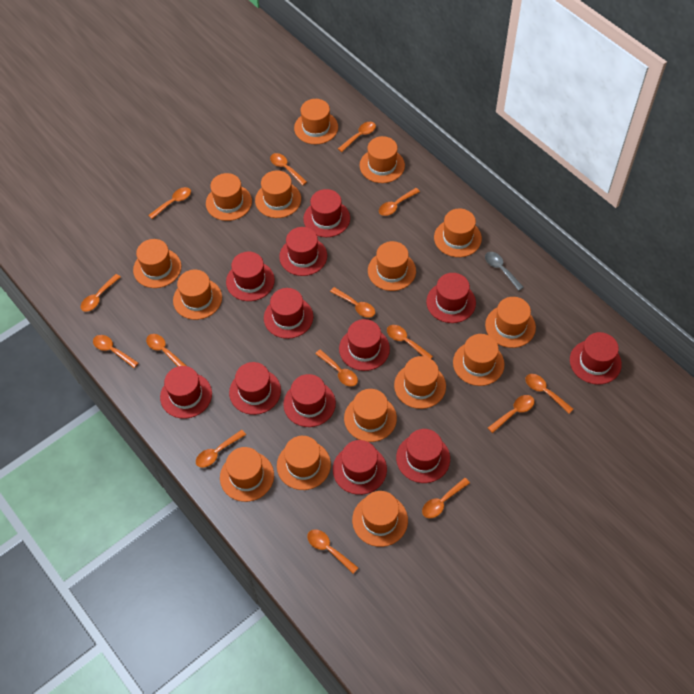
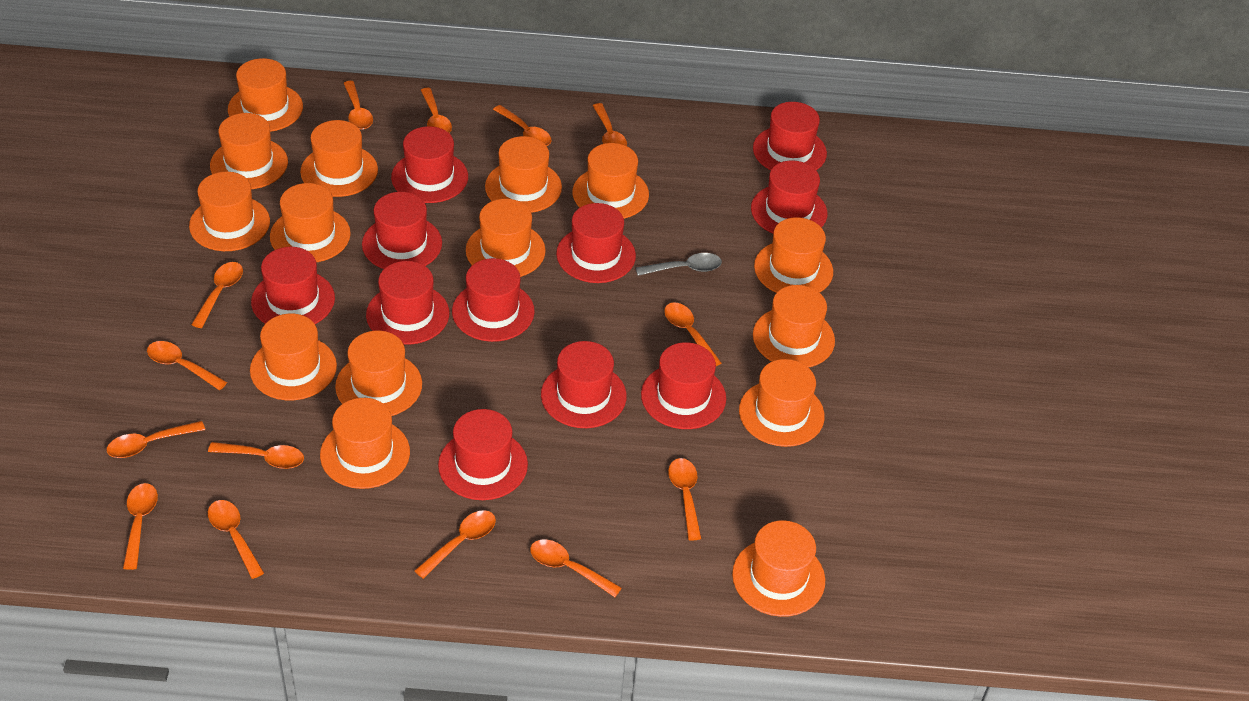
orange spoon: 15 -> 14
red hat: 12 -> 11

